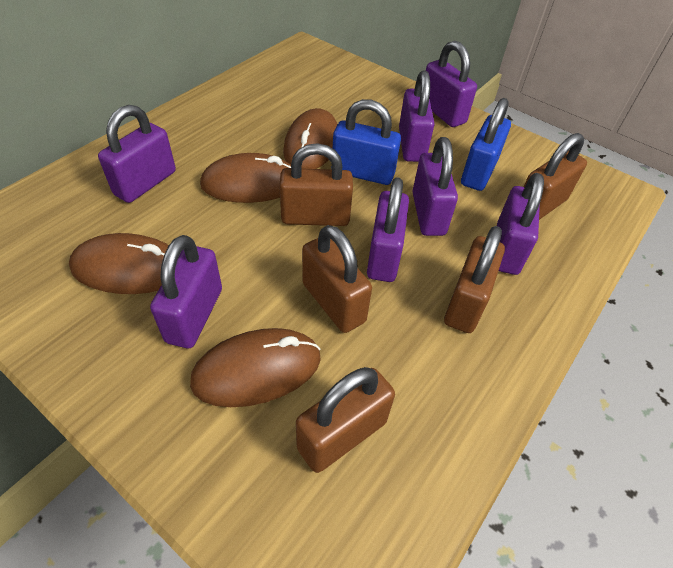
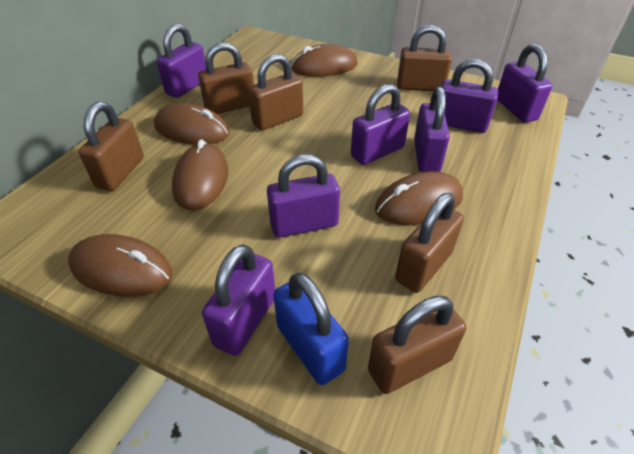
blue padlock: 2 -> 1
brown mouse: 4 -> 5
brown padlock: 5 -> 6

